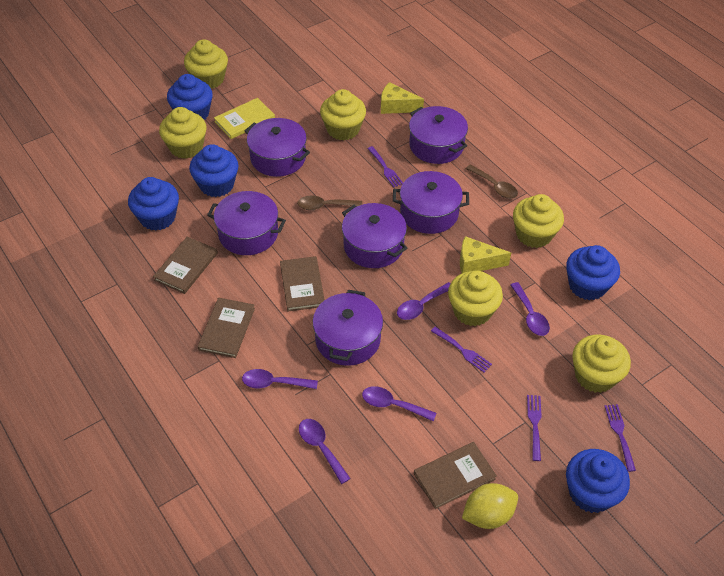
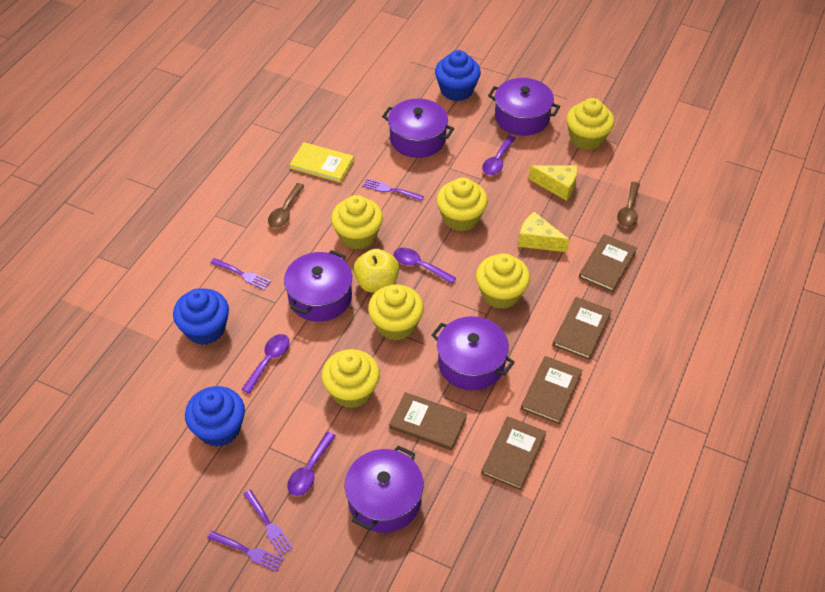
blue cupcake: 5 -> 3
brown book: 4 -> 5
purple pot: 6 -> 5
purple spoon: 5 -> 4
yellow apple: 0 -> 1
yellow lemon: 1 -> 0

